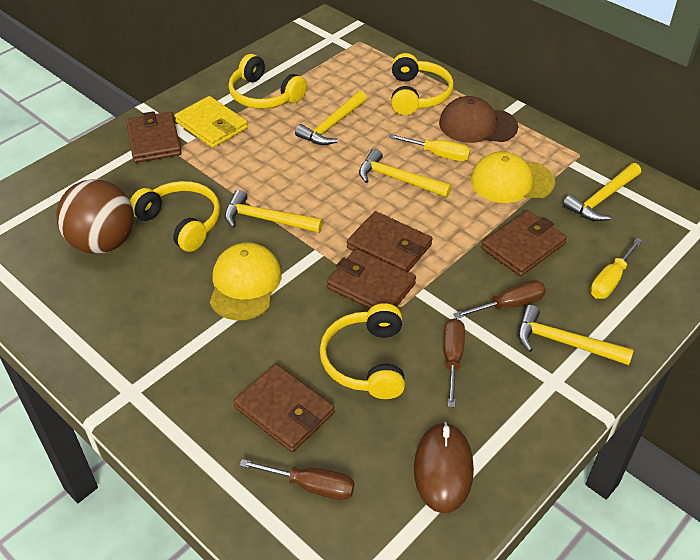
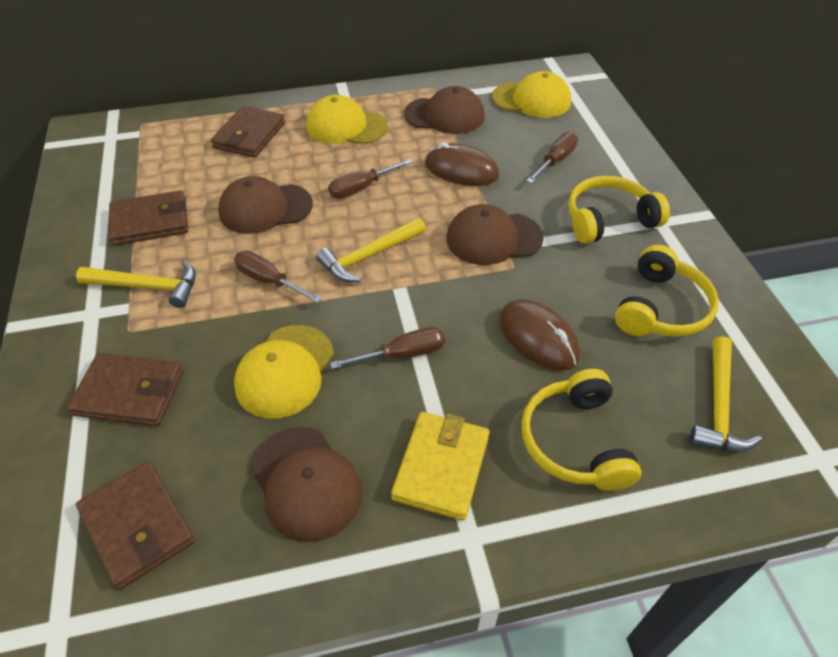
brown ball: 1 -> 0
brown cap: 1 -> 4
brown mouse: 1 -> 2
brown screwdriver: 3 -> 4
brown wallet: 5 -> 4
yellow cap: 2 -> 3
yellow hammer: 5 -> 3
yellow headphones: 4 -> 3
yellow screwdriver: 2 -> 0

